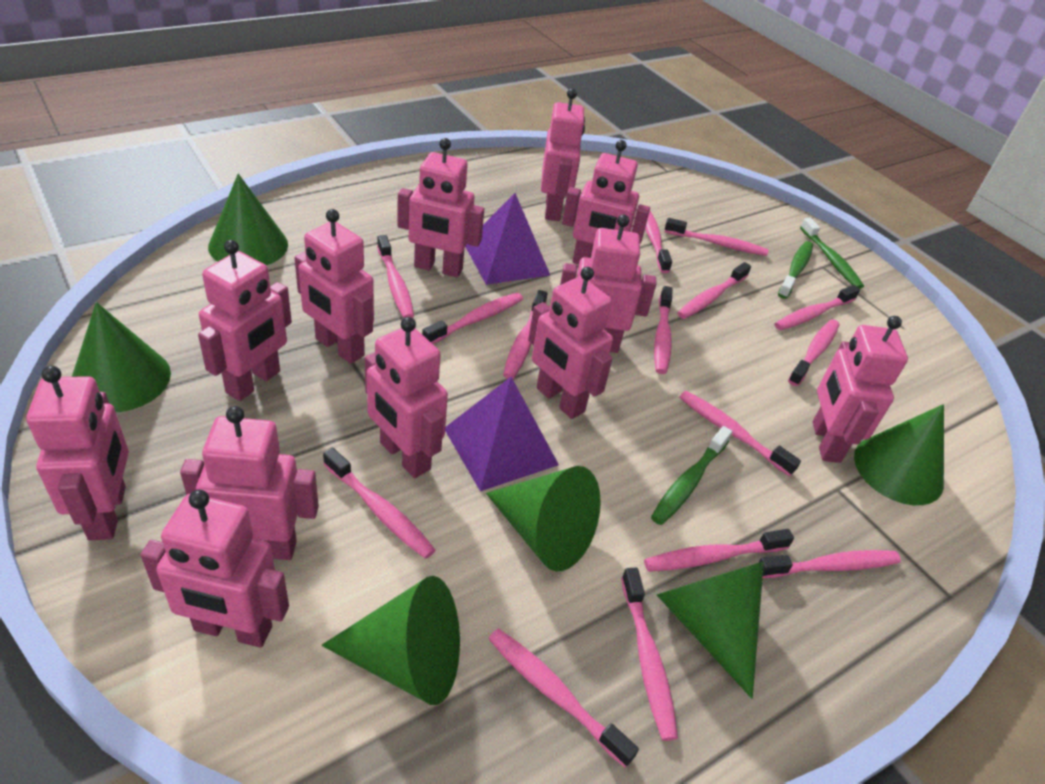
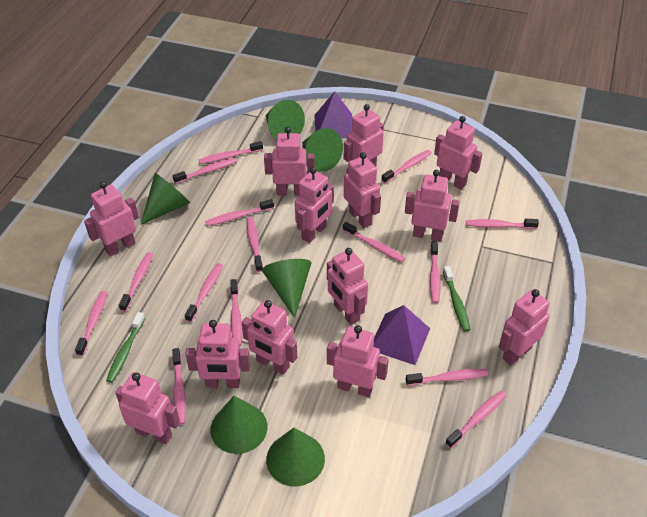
green toothbrush: 3 -> 2
pink robot: 12 -> 13

